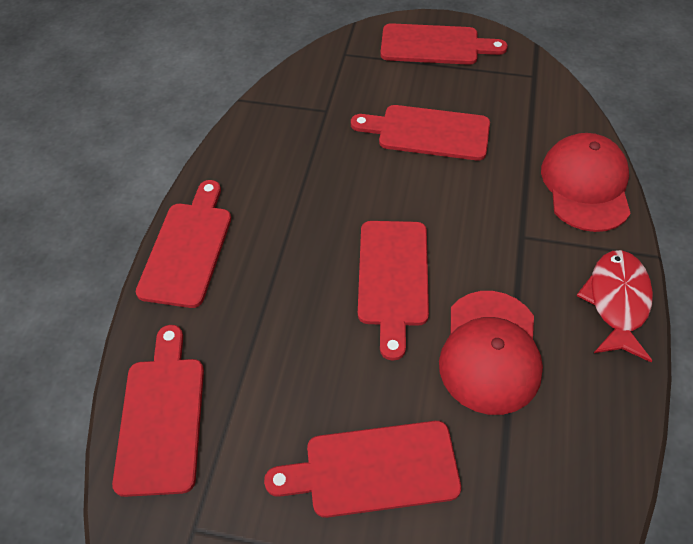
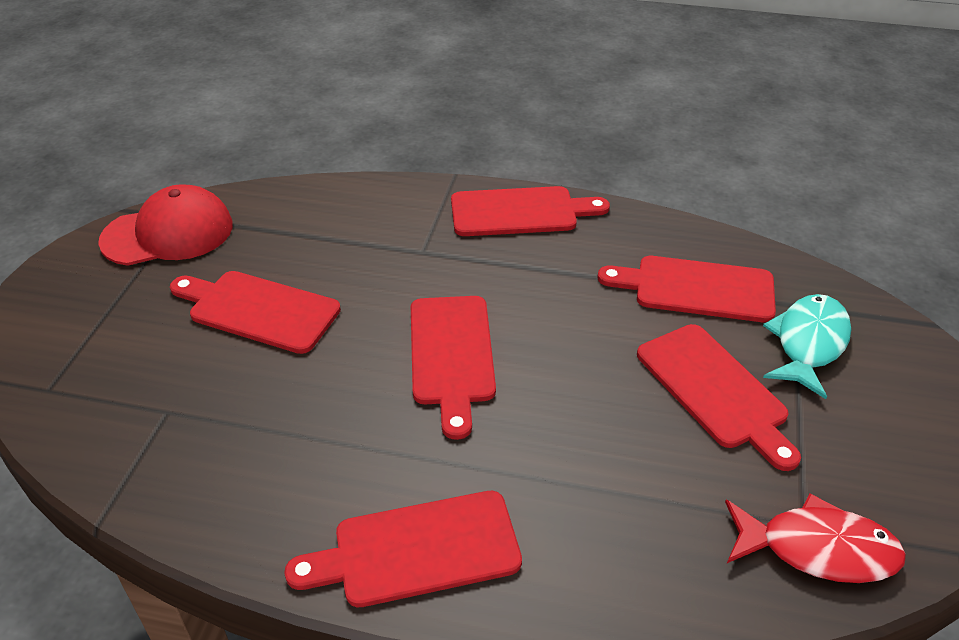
red cap: 2 -> 1
turquoise fish: 0 -> 1

